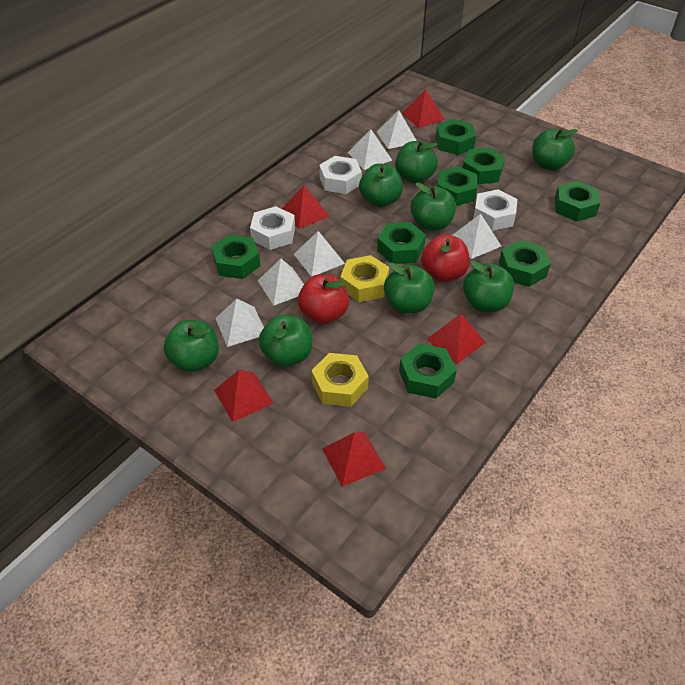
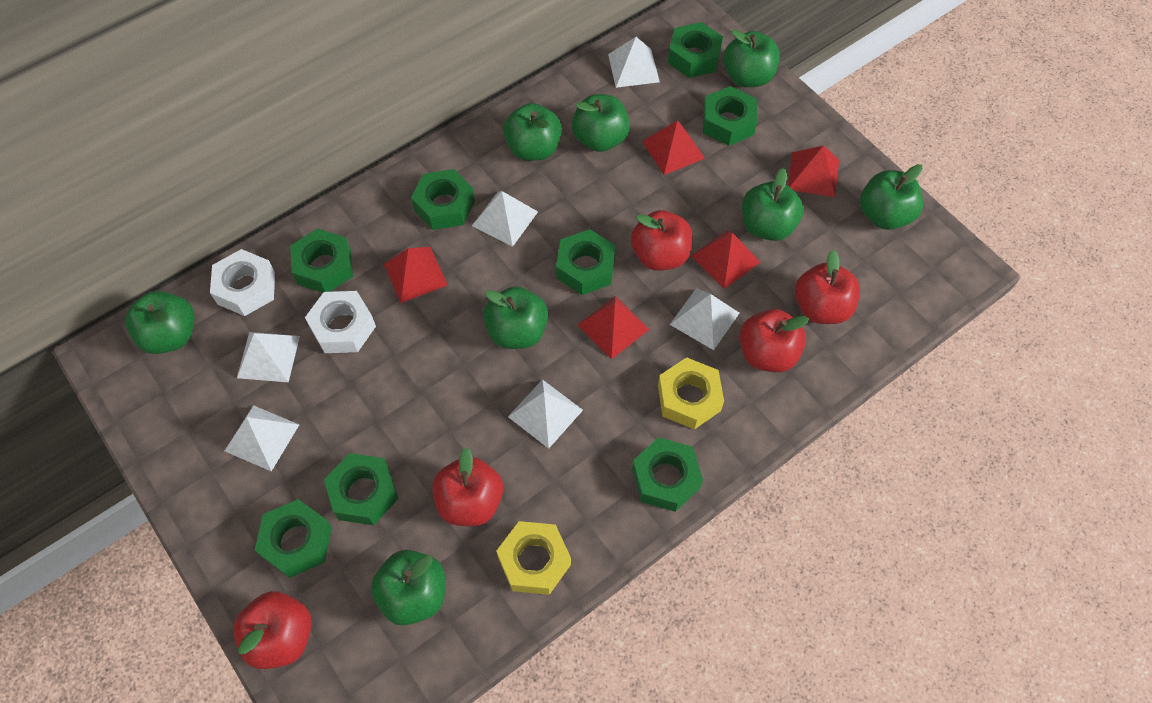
red apple: 2 -> 5
white nut: 3 -> 2

